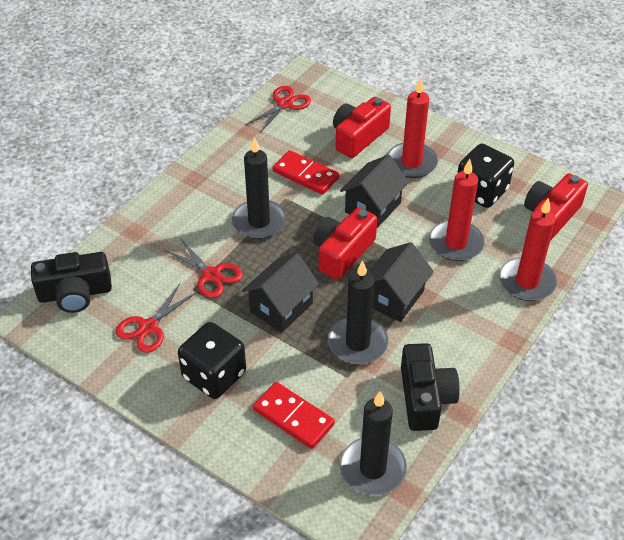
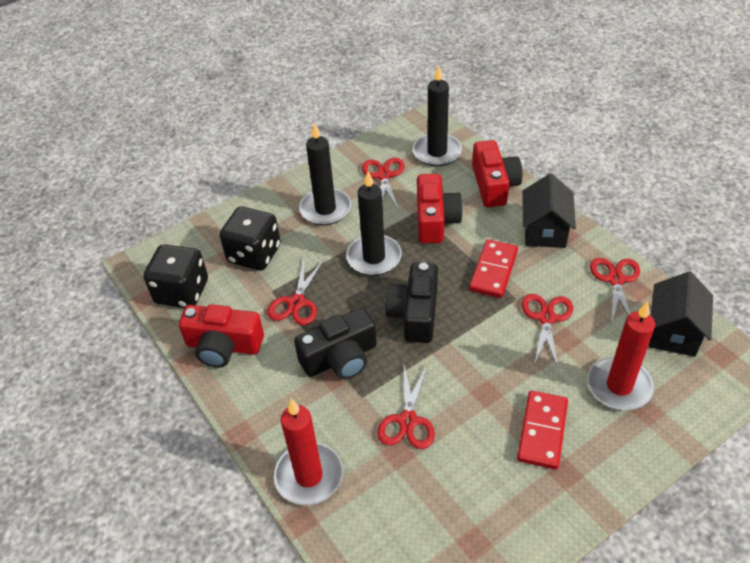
black house: 3 -> 2
red candle: 3 -> 2
red scissors: 3 -> 5

